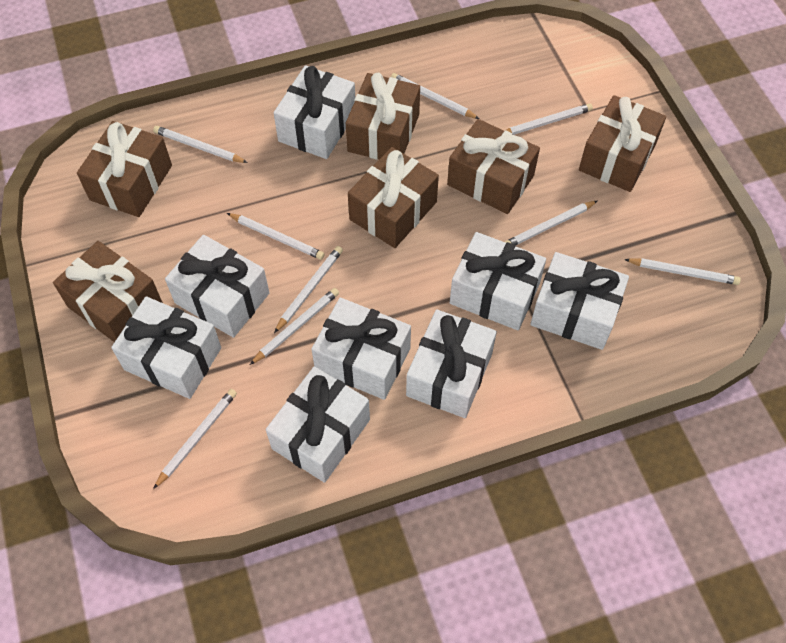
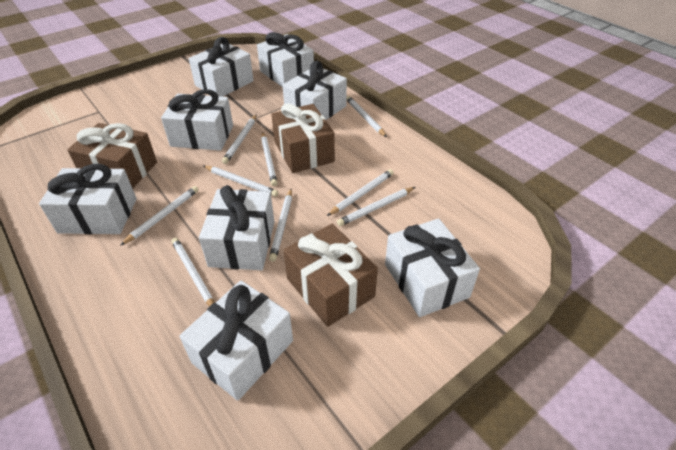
brown gift: 6 -> 3

